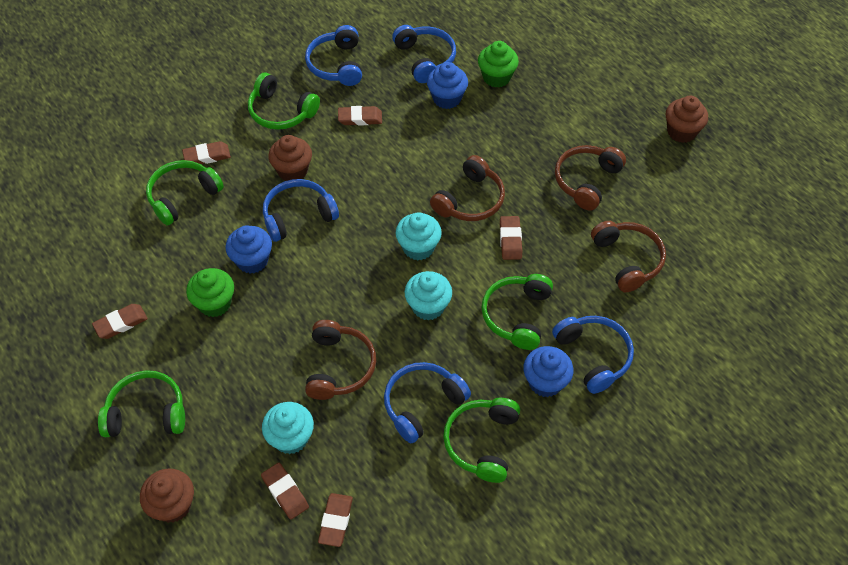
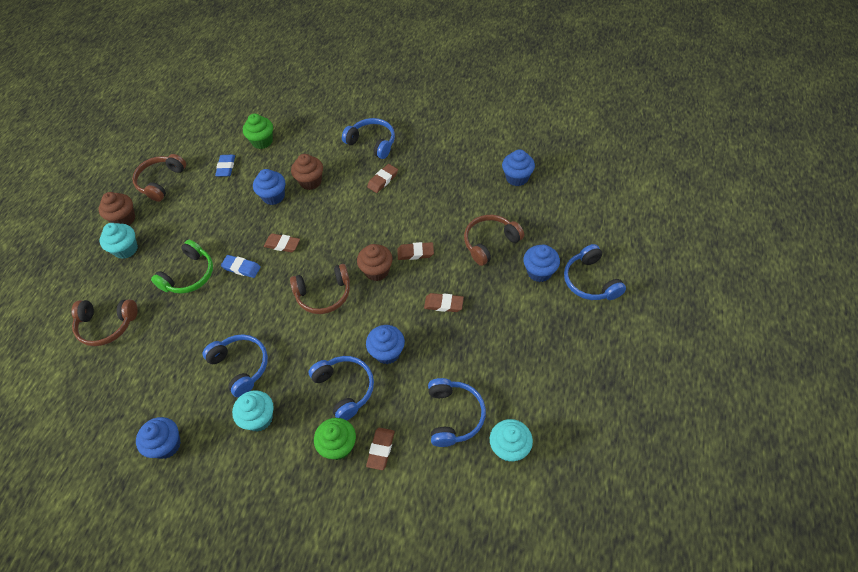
blue cupcake: 3 -> 5
blue eraser: 0 -> 2
brown eraser: 6 -> 5
green headphones: 5 -> 1

